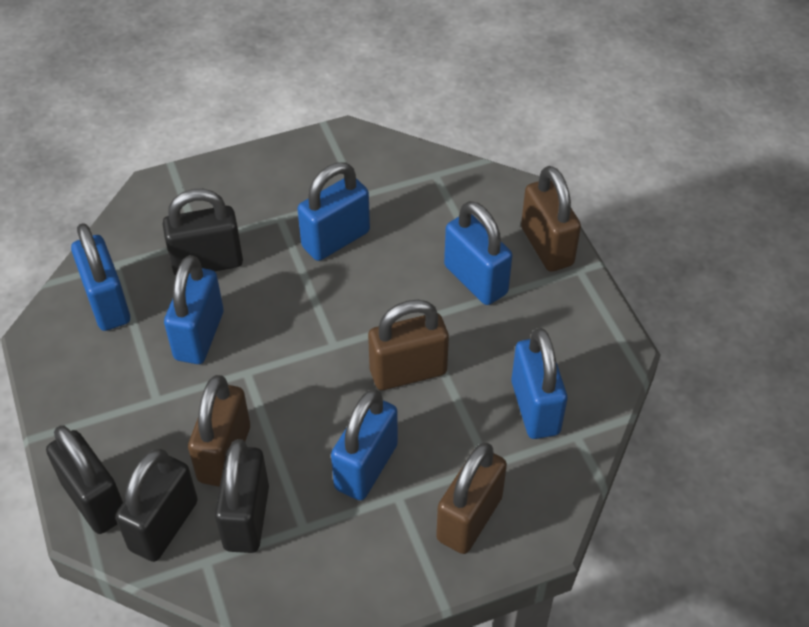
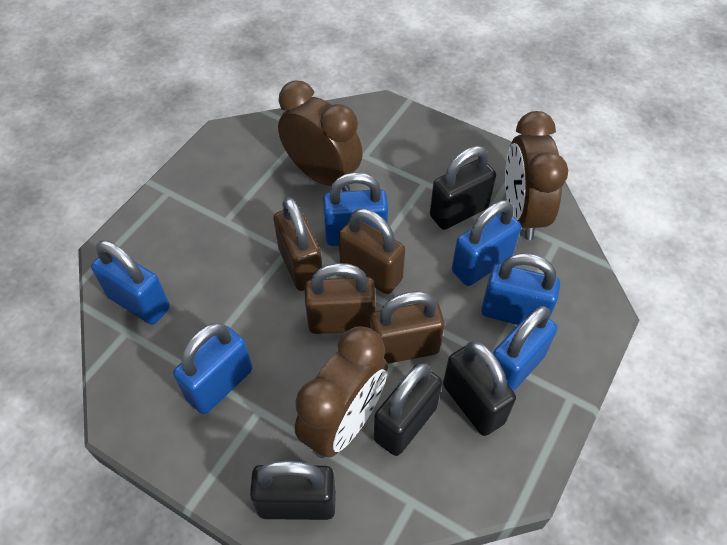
brown clock: 0 -> 3

